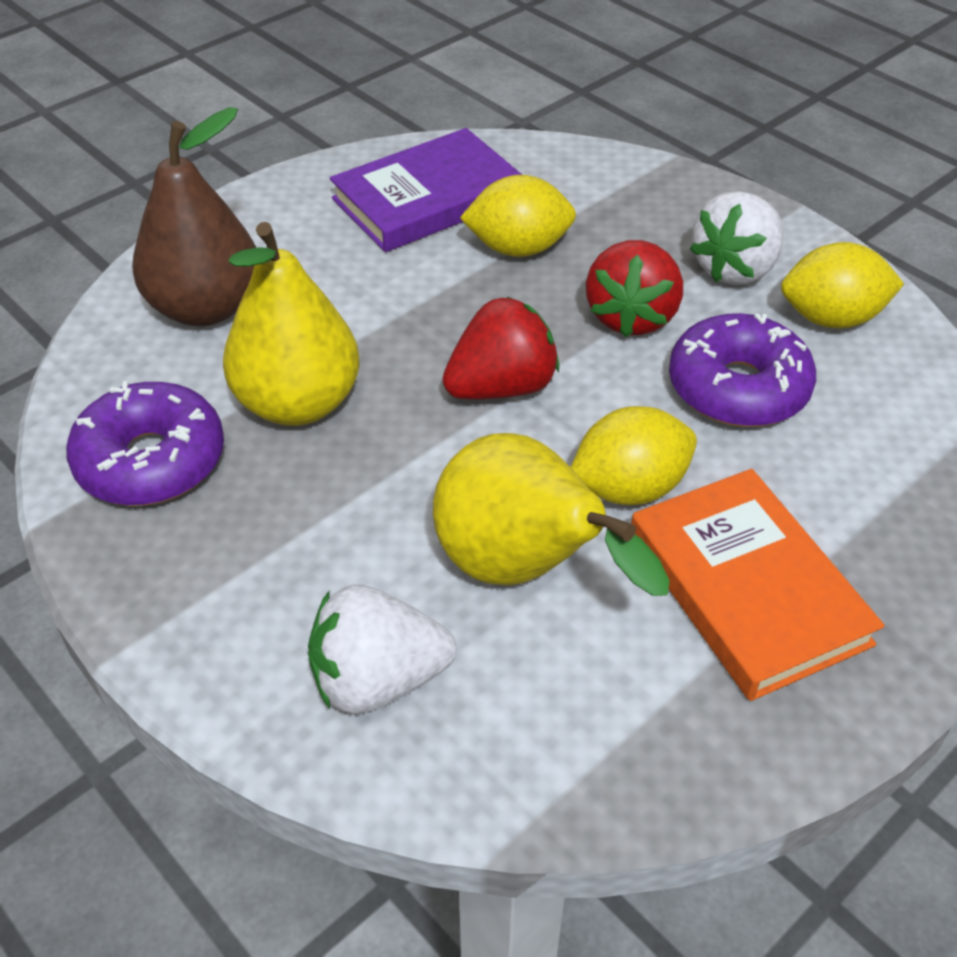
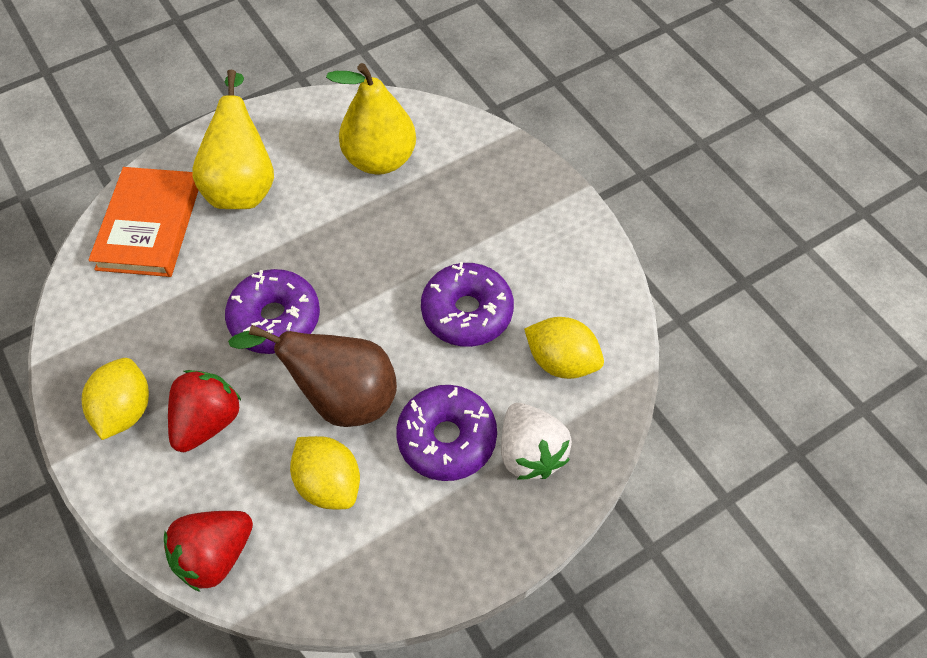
purple book: 1 -> 0
purple donut: 2 -> 3
white strawberry: 2 -> 1

